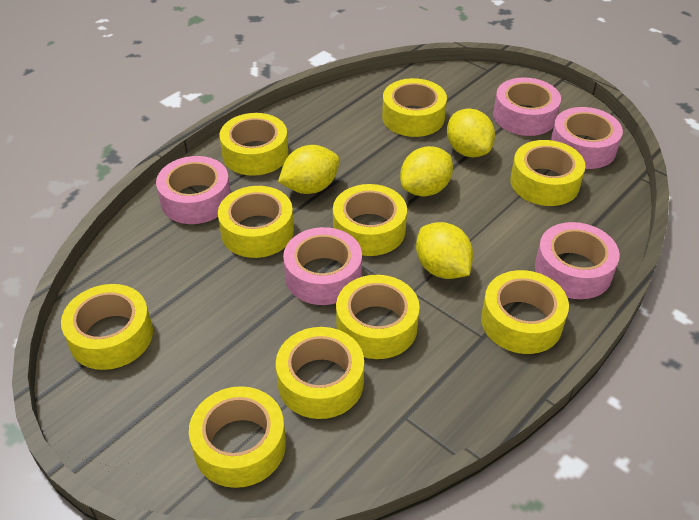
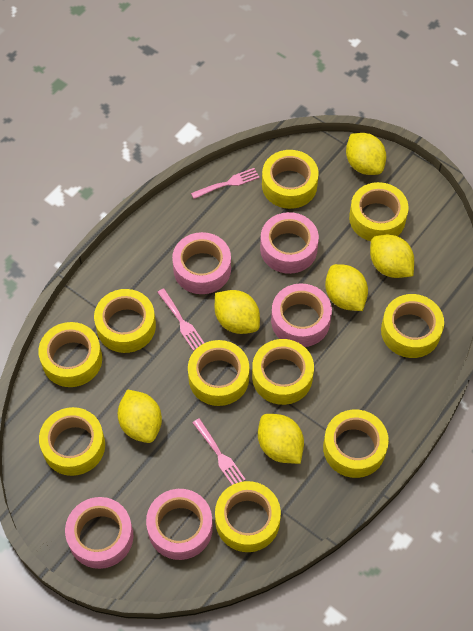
pink fork: 0 -> 3
yellow lemon: 4 -> 6

